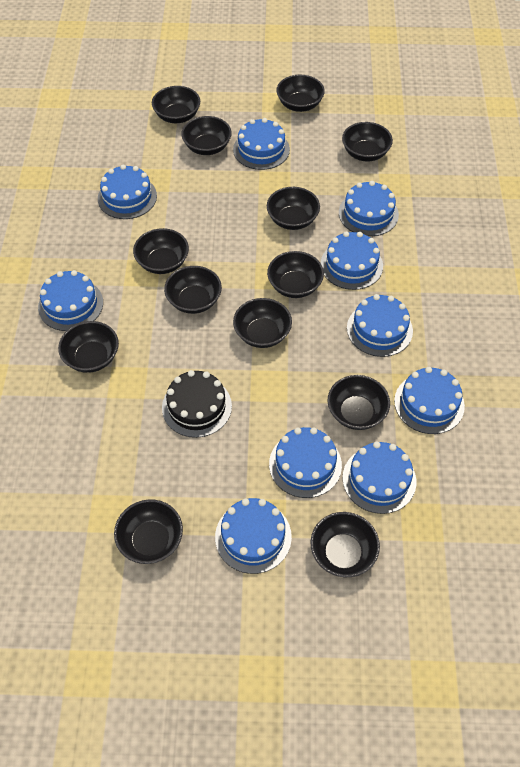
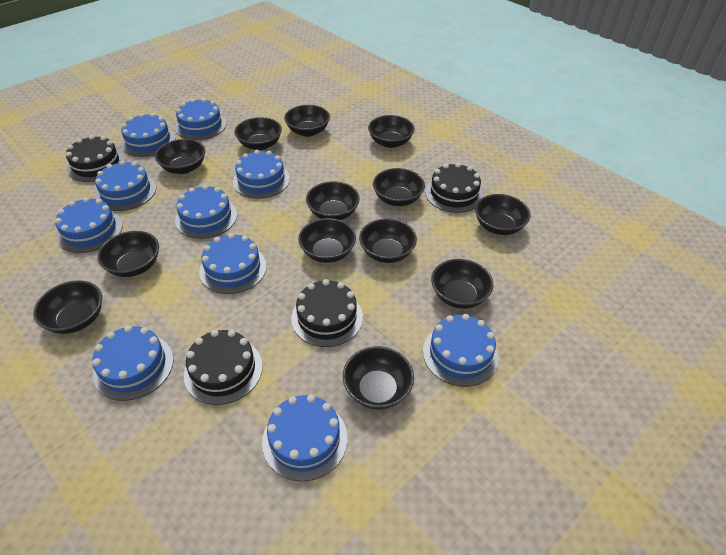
black cake: 1 -> 4

